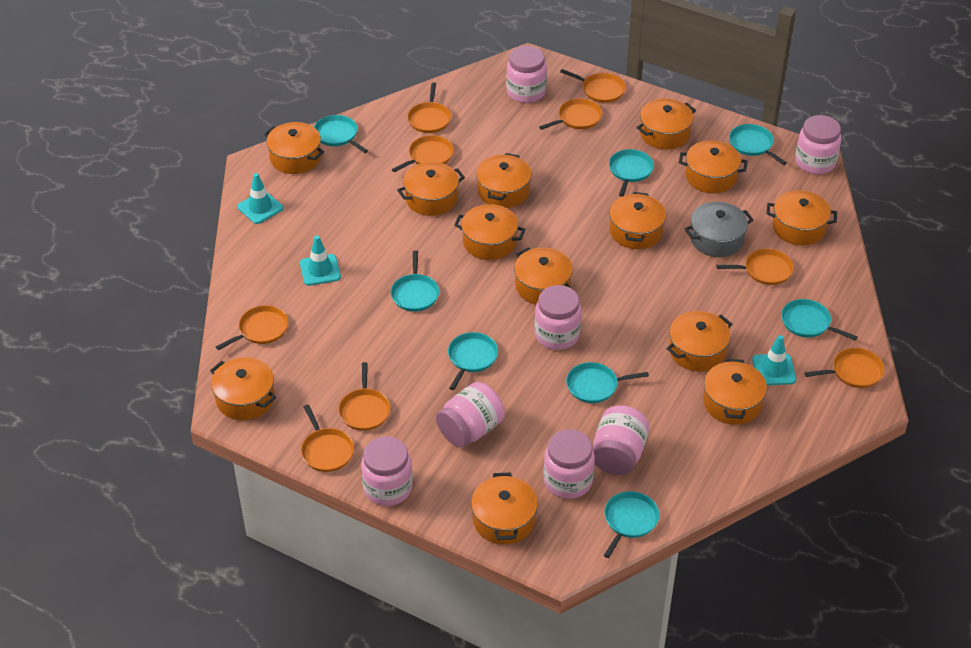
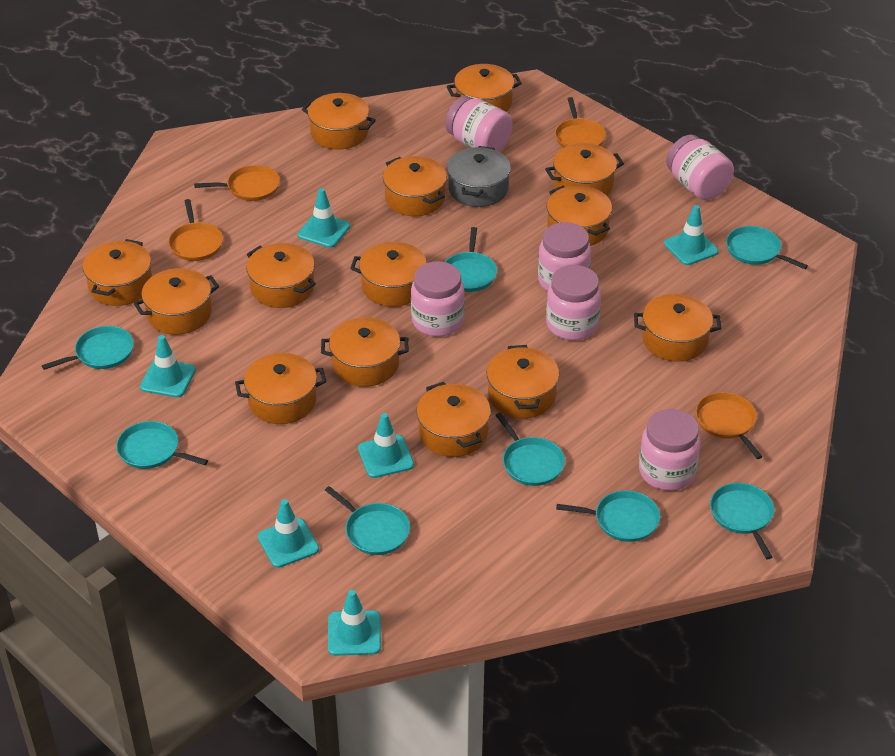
orange pan: 9 -> 4
orange pot: 13 -> 14
pink jar: 7 -> 6
turquoise traffic cone: 3 -> 6

